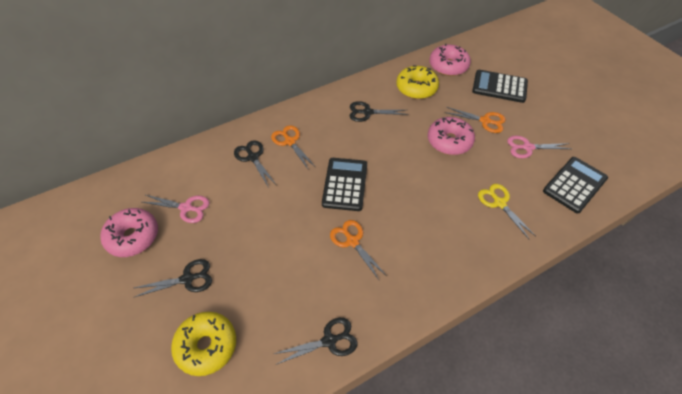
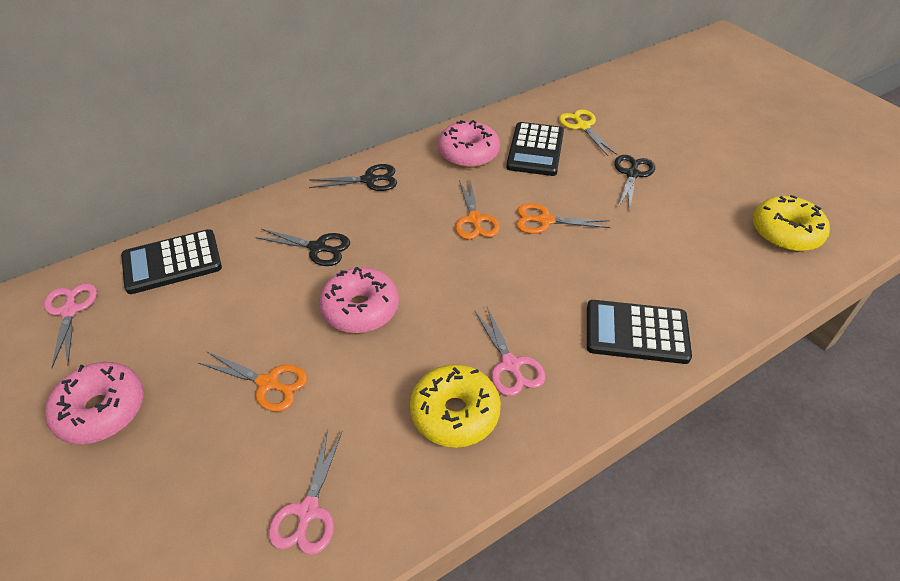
black scissors: 4 -> 3
pink scissors: 2 -> 3

